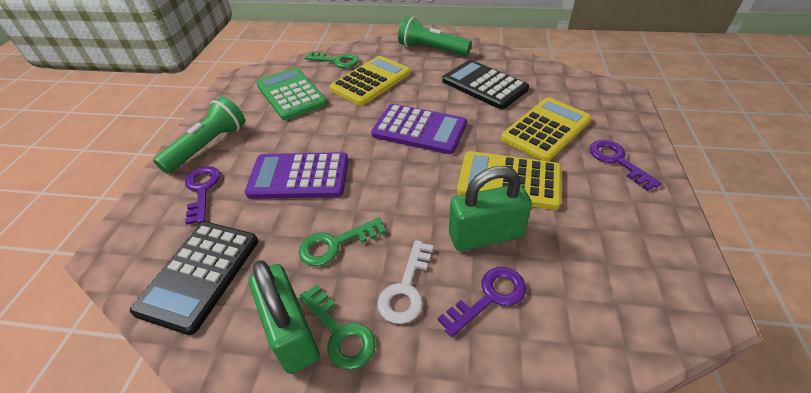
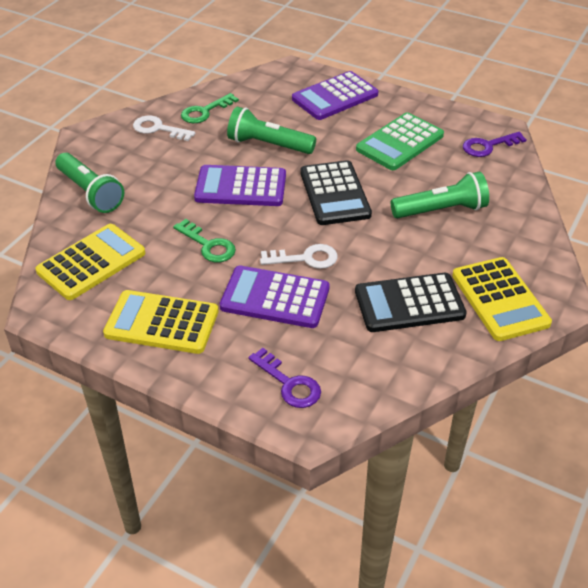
green flashlight: 2 -> 3
green key: 3 -> 2
green padlock: 2 -> 0
purple calculator: 2 -> 3
purple key: 3 -> 2
white key: 1 -> 2

